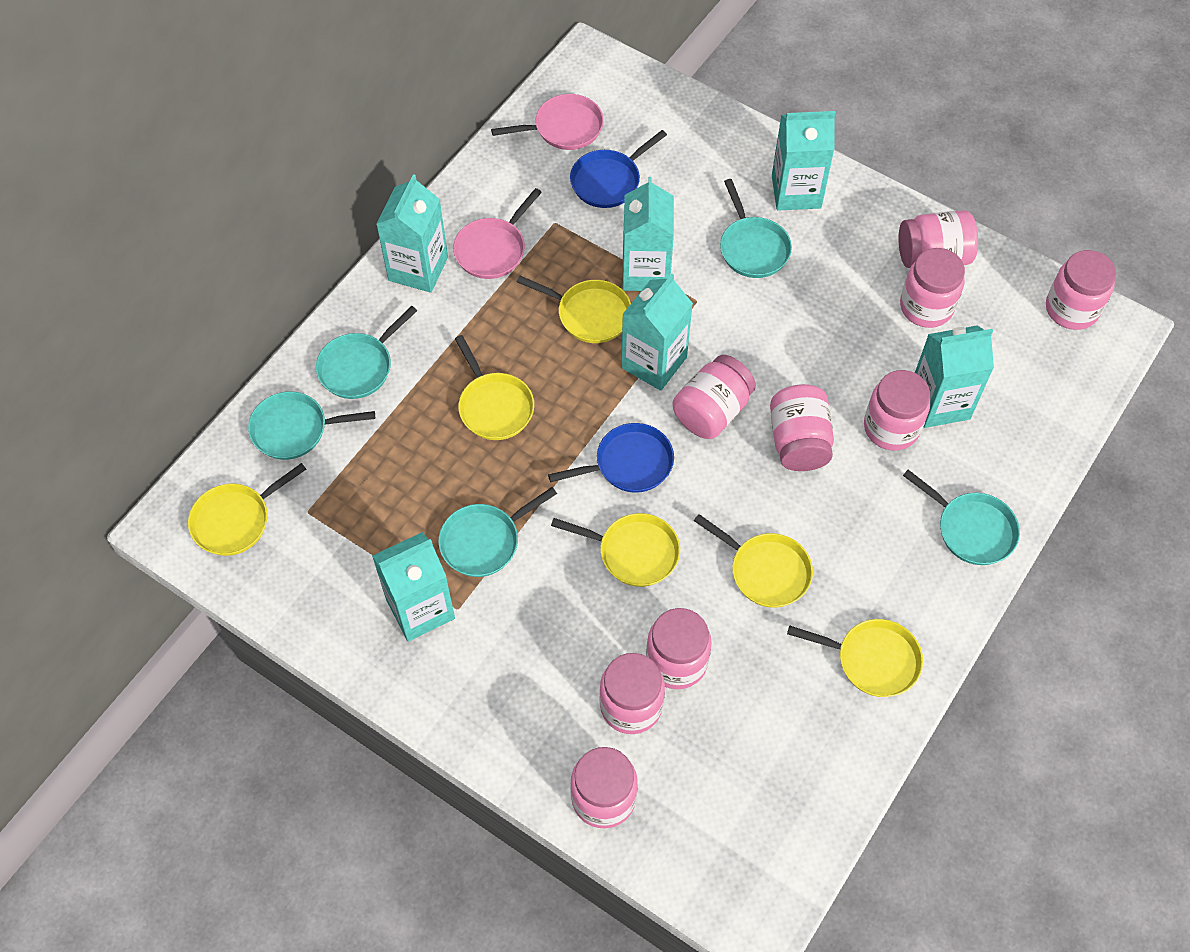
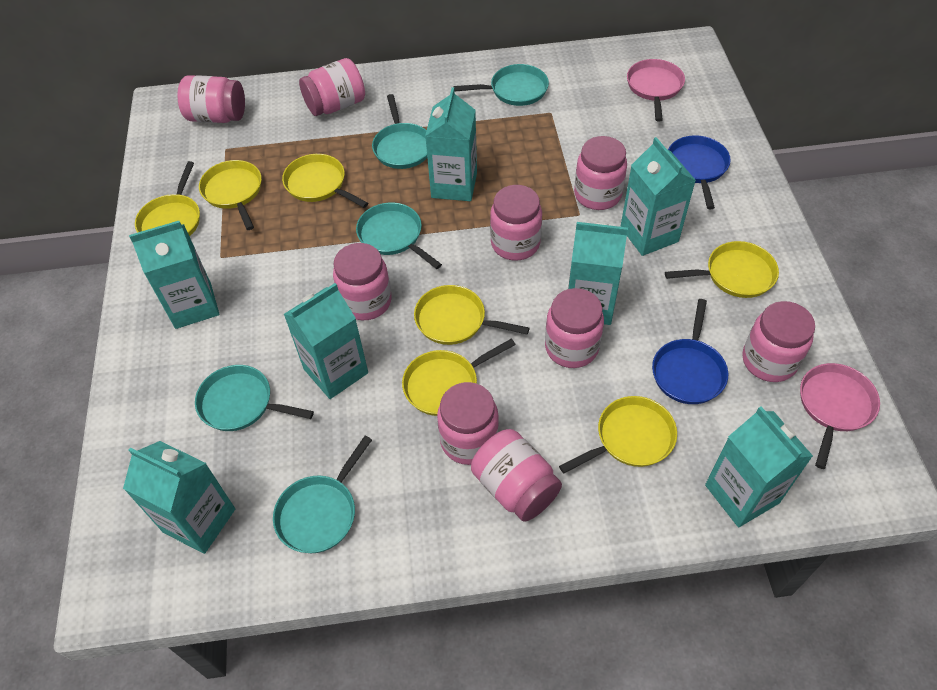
turquoise carton: 6 -> 7
yellow pan: 6 -> 7

